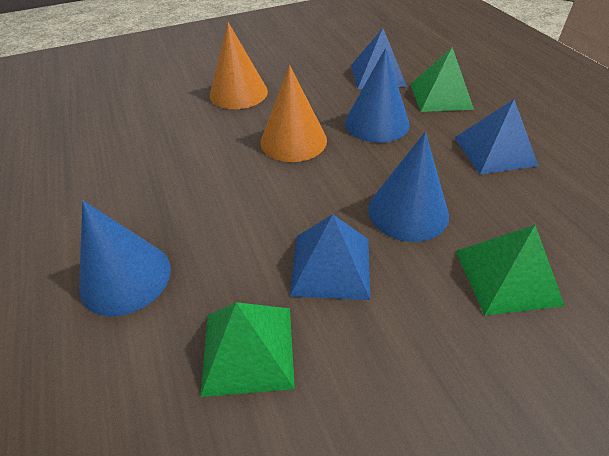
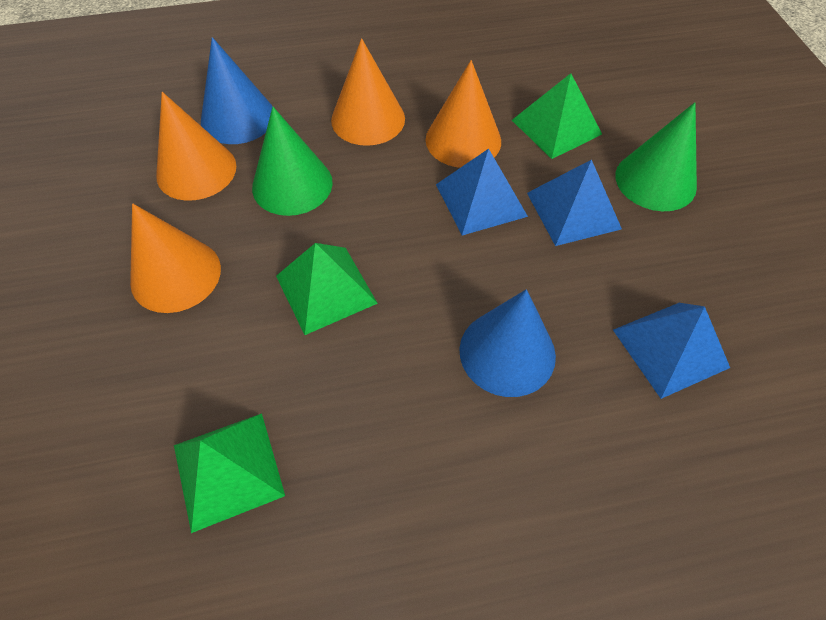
blue cone: 3 -> 2
green cone: 0 -> 2
orange cone: 2 -> 4

